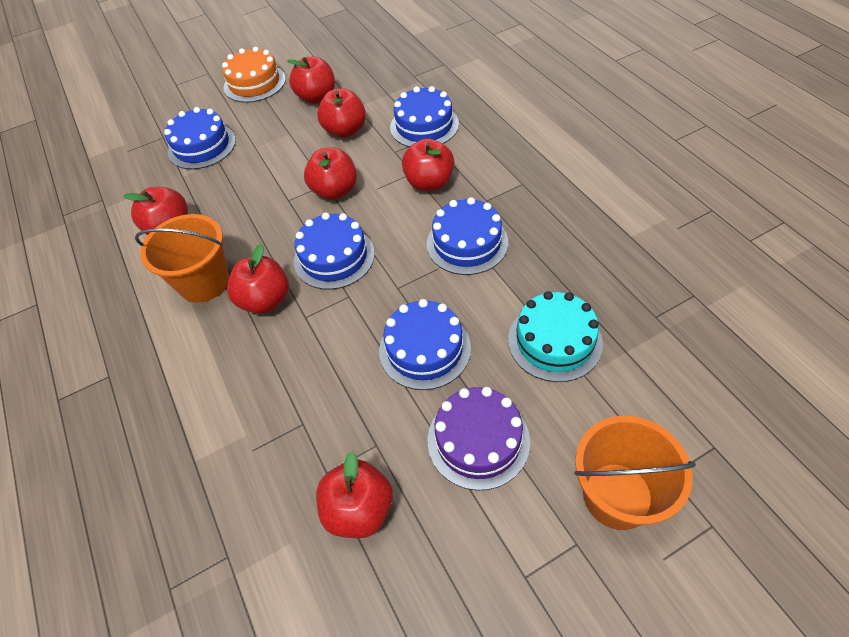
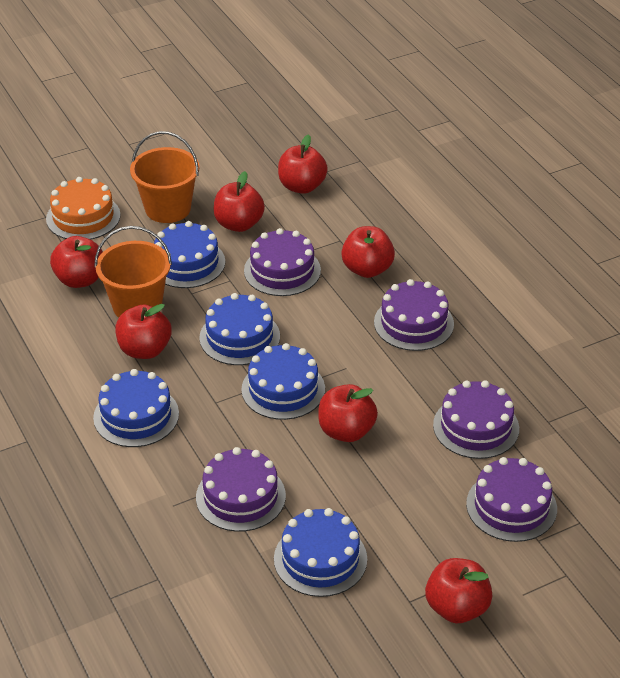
purple cake: 1 -> 5
turquoise cake: 1 -> 0

